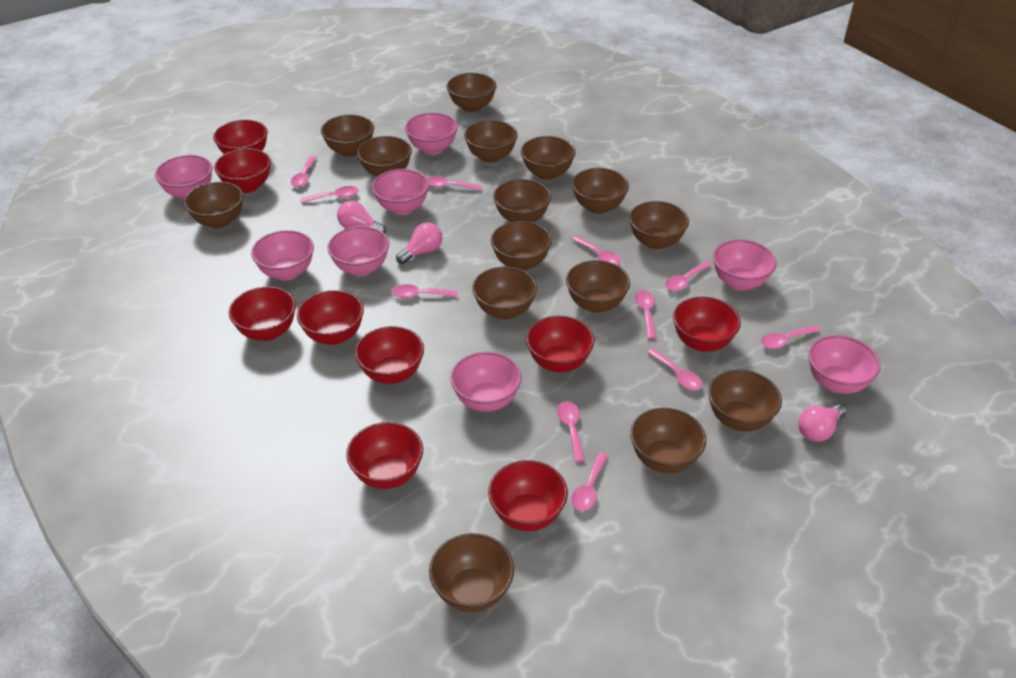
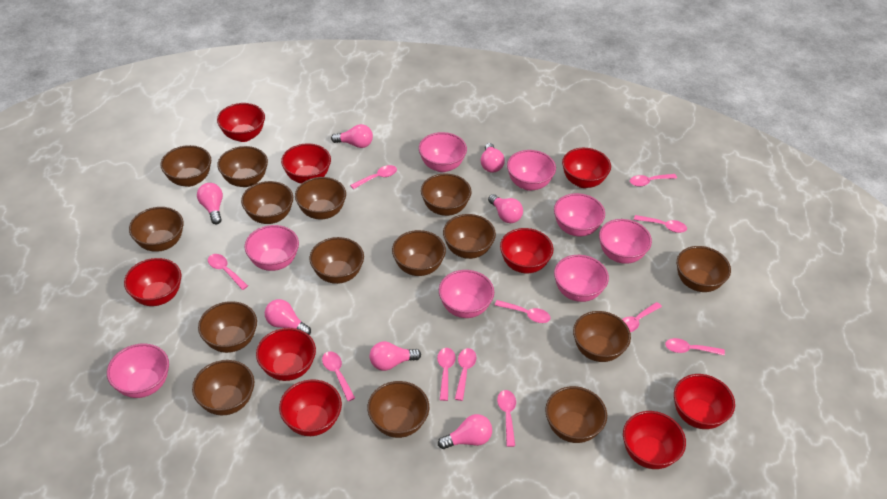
pink light bulb: 3 -> 7

